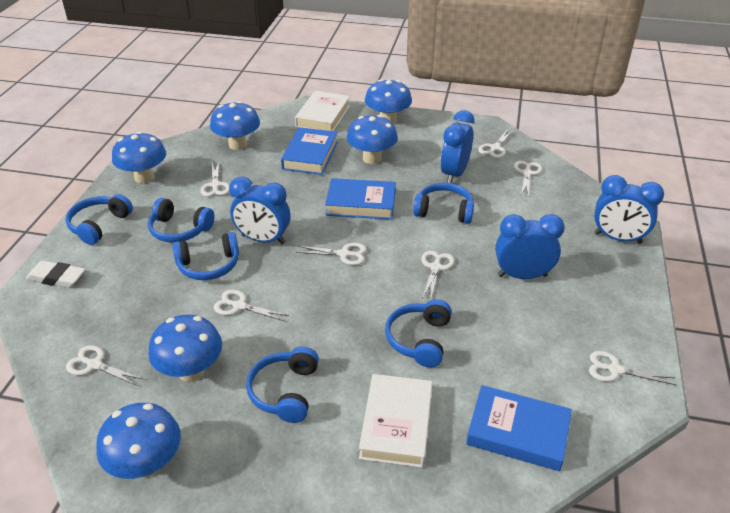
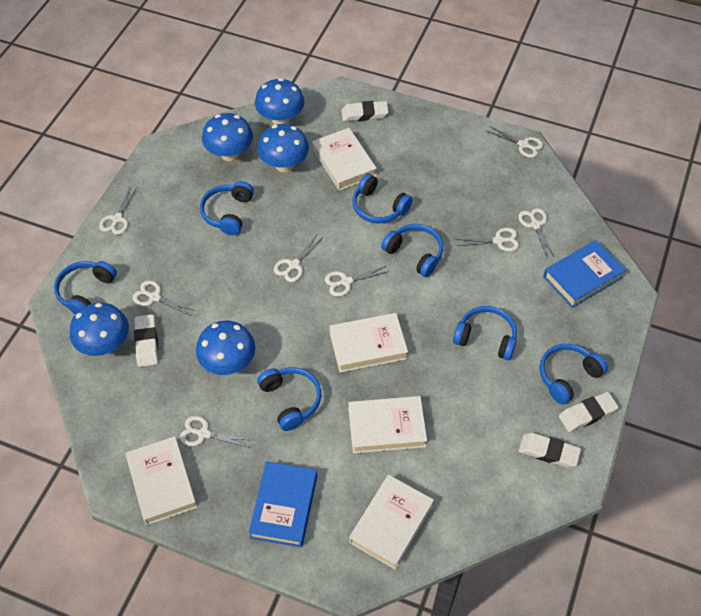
blue book: 3 -> 2
blue clock: 4 -> 0
blue headphones: 6 -> 7
blue mushroom: 6 -> 5
white book: 2 -> 5
white eraser: 1 -> 4

